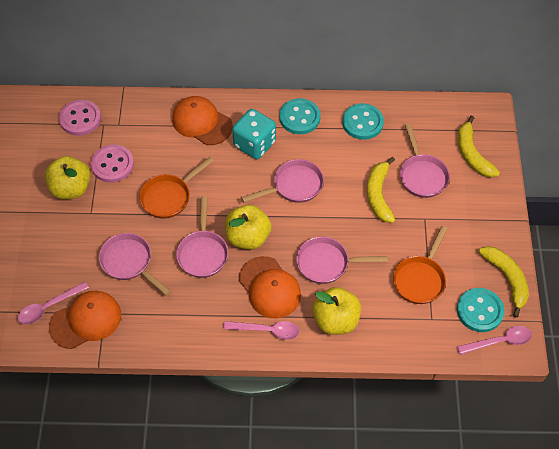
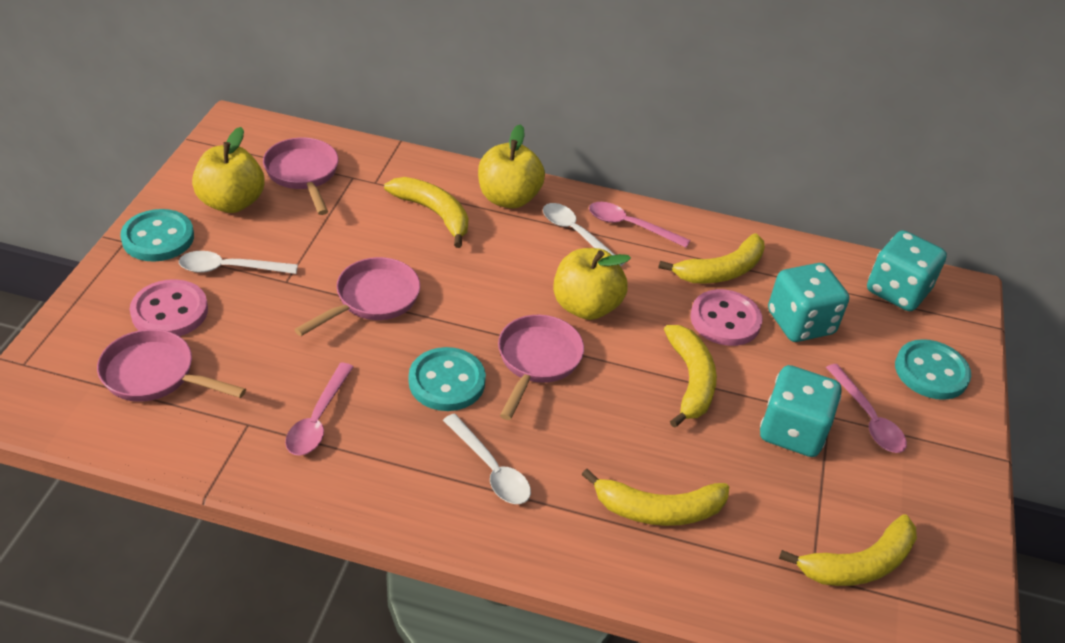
orange cap: 3 -> 0
orange pan: 2 -> 0
pink pan: 5 -> 4
turquoise dice: 1 -> 3
white spoon: 0 -> 3
yellow banana: 3 -> 5

